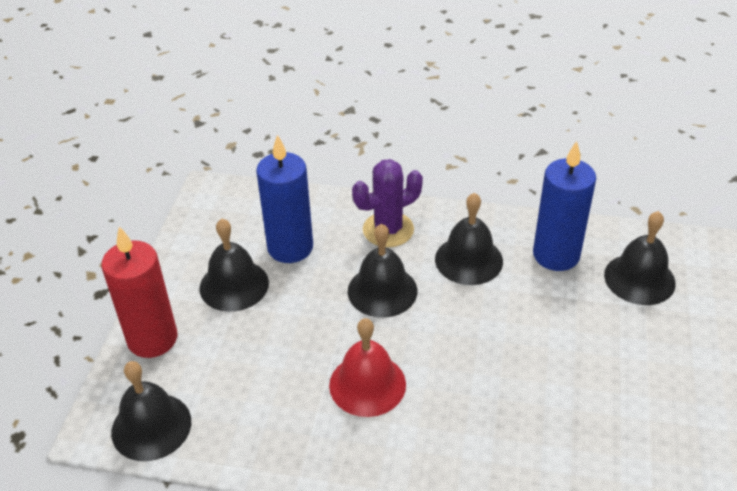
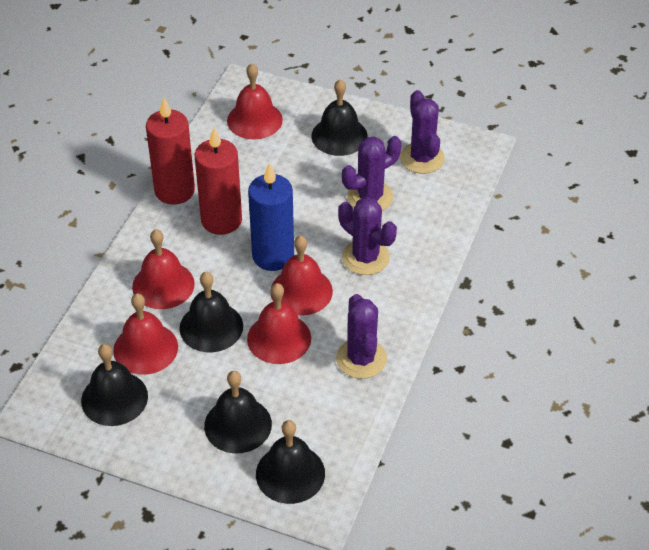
blue candle: 2 -> 1
purple cactus: 1 -> 4
red bell: 1 -> 5
red candle: 1 -> 2

